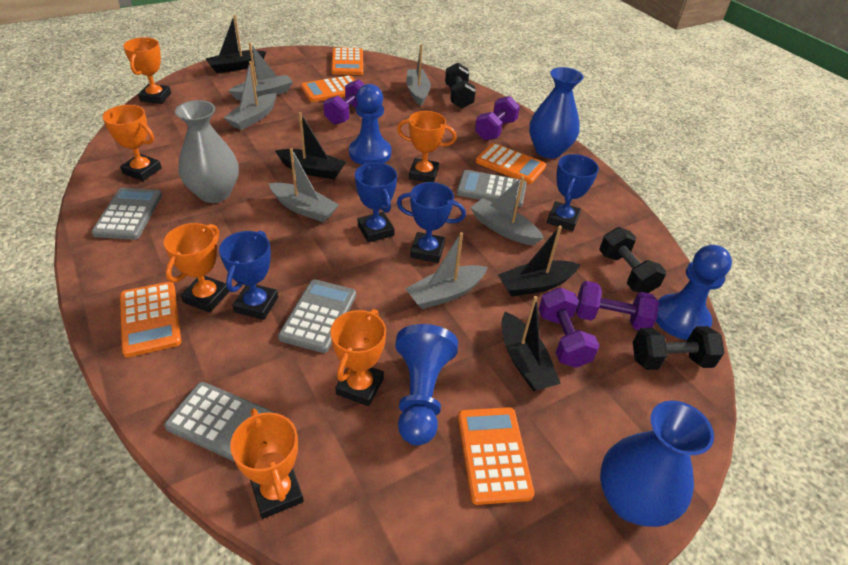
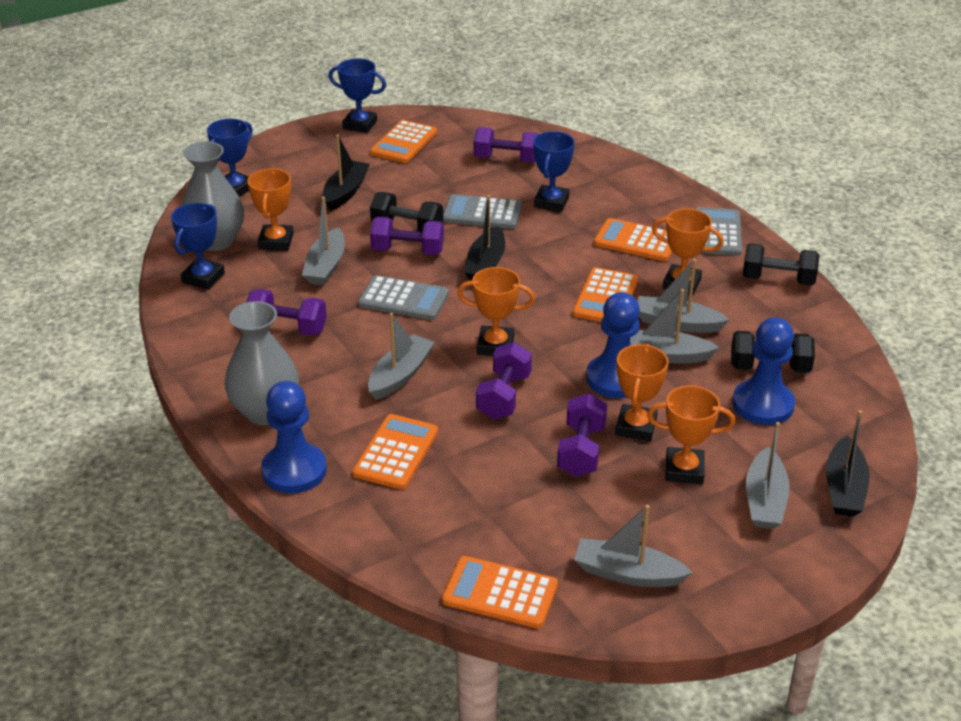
black boat: 4 -> 3
blue vase: 2 -> 0
grey calculator: 4 -> 3
grey vase: 1 -> 2
orange trophy: 6 -> 5
purple dumbbell: 4 -> 5

